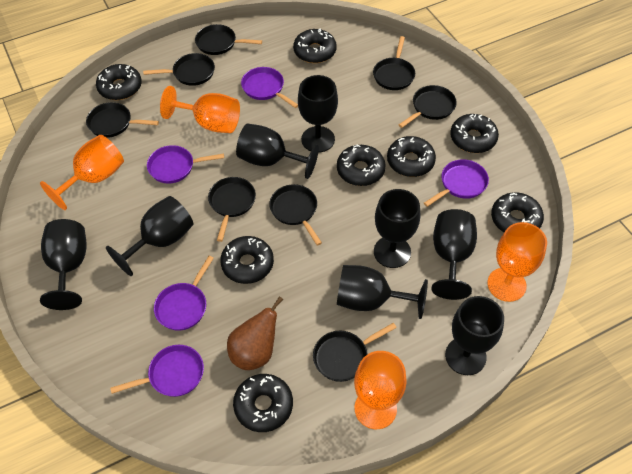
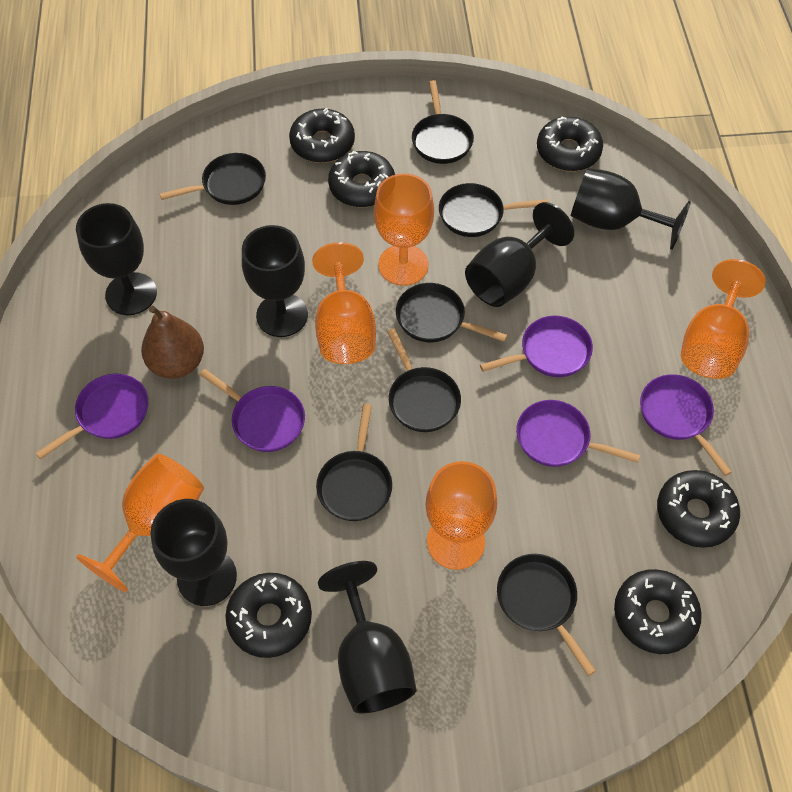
black donut: 8 -> 6
black goblet: 8 -> 6
black pan: 8 -> 7
orange goblet: 4 -> 5

